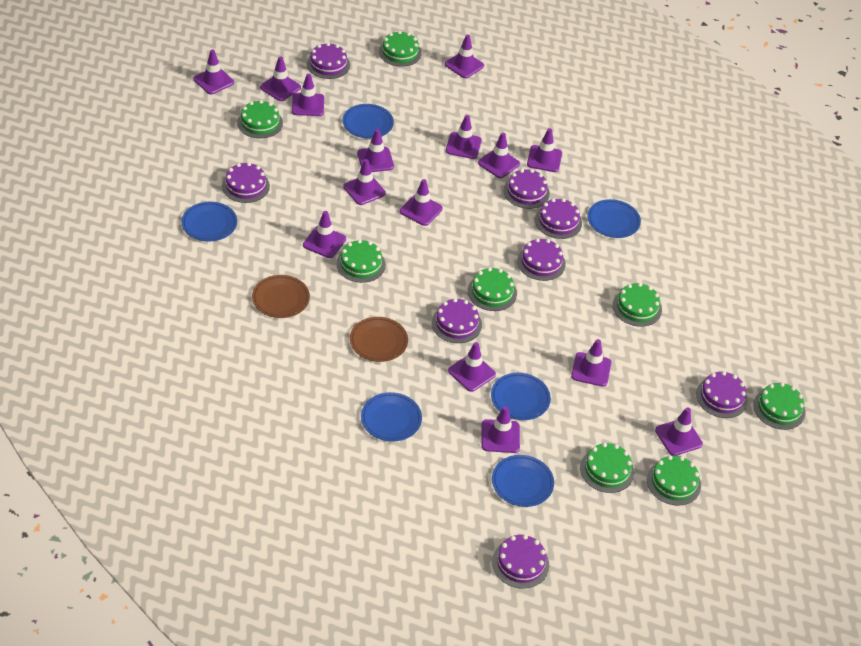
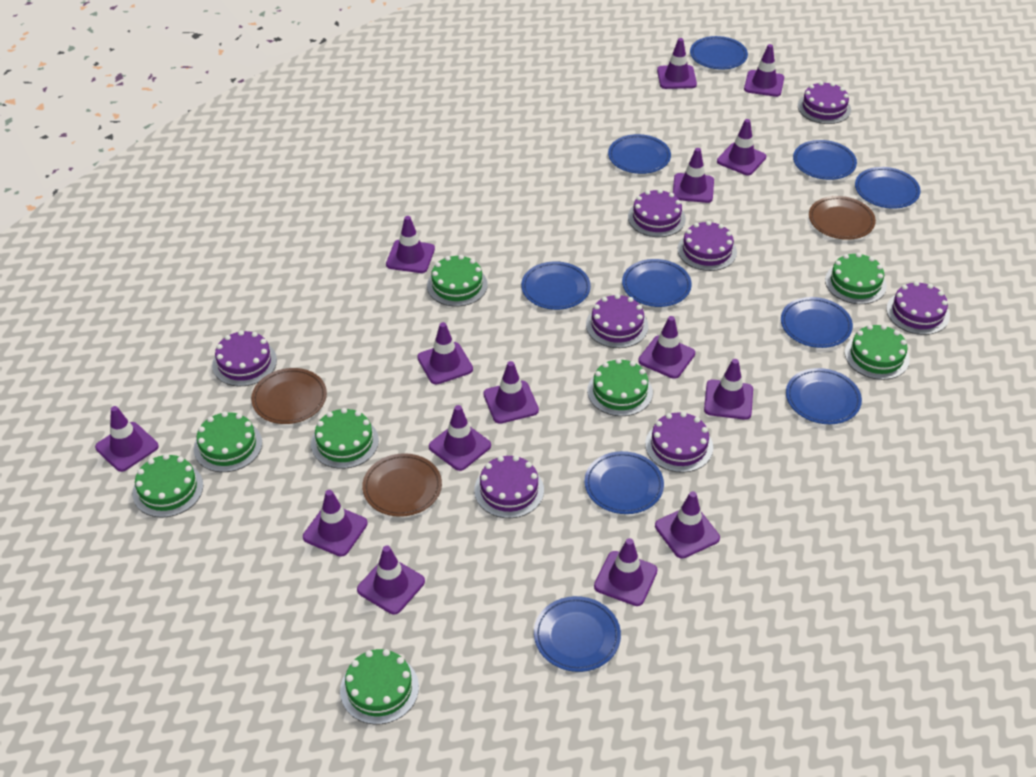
blue plate: 6 -> 10
brown plate: 2 -> 3

